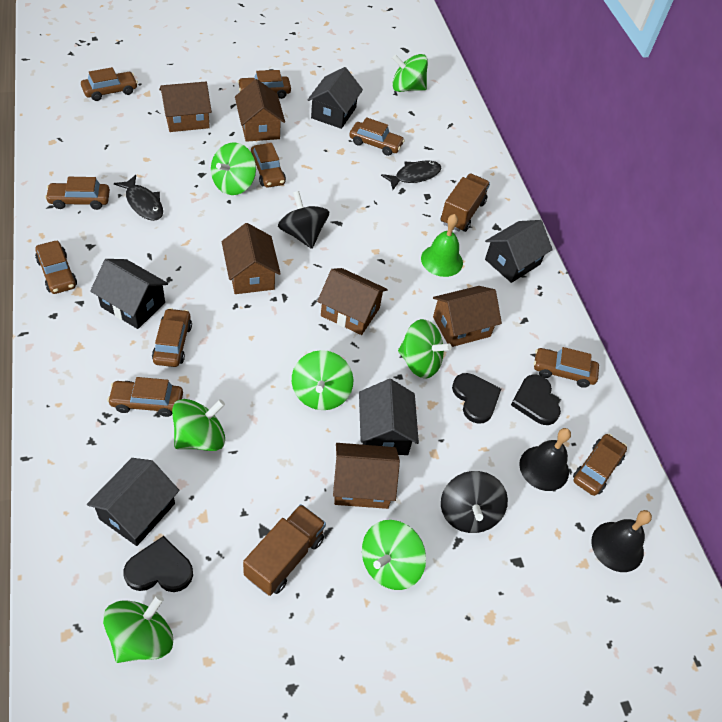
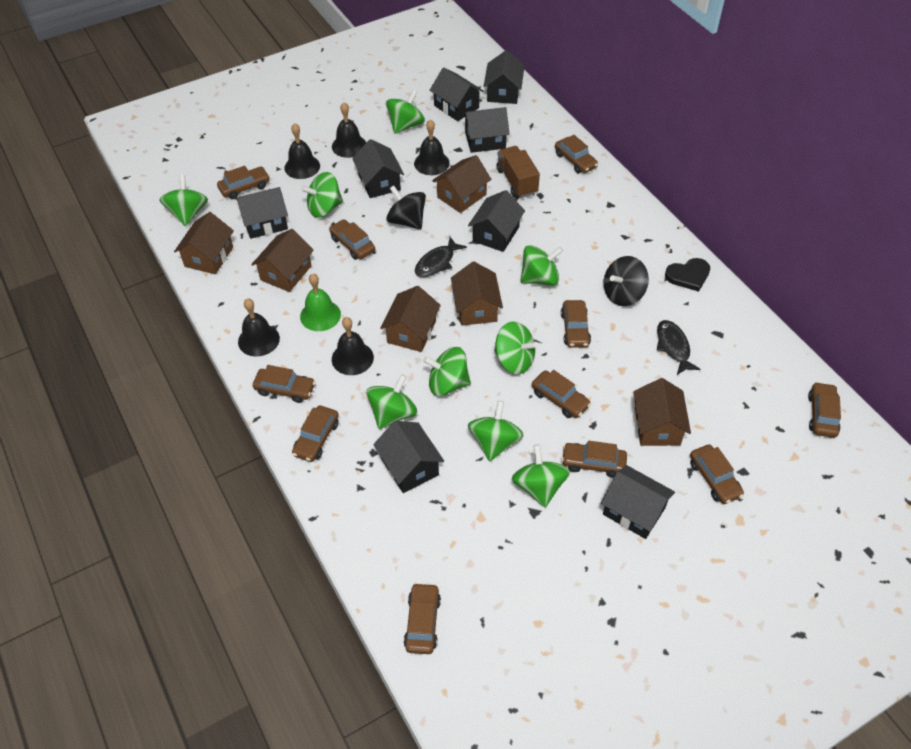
black bell: 2 -> 5
black heart: 3 -> 1
black house: 5 -> 8
brown car: 10 -> 11
brown truck: 2 -> 1
green spinning top: 7 -> 9

